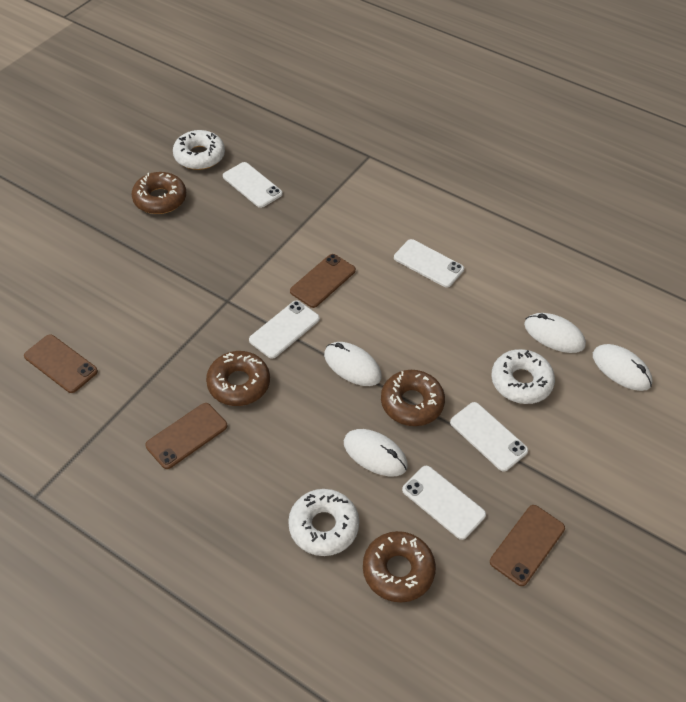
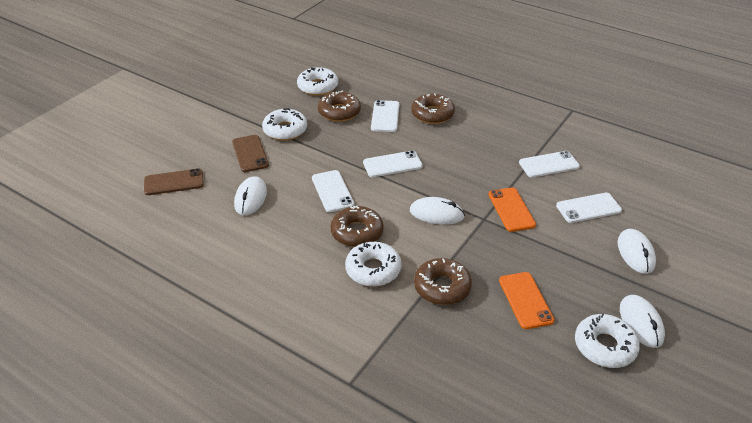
brown phone: 4 -> 2
orange phone: 0 -> 2
white donut: 3 -> 4

